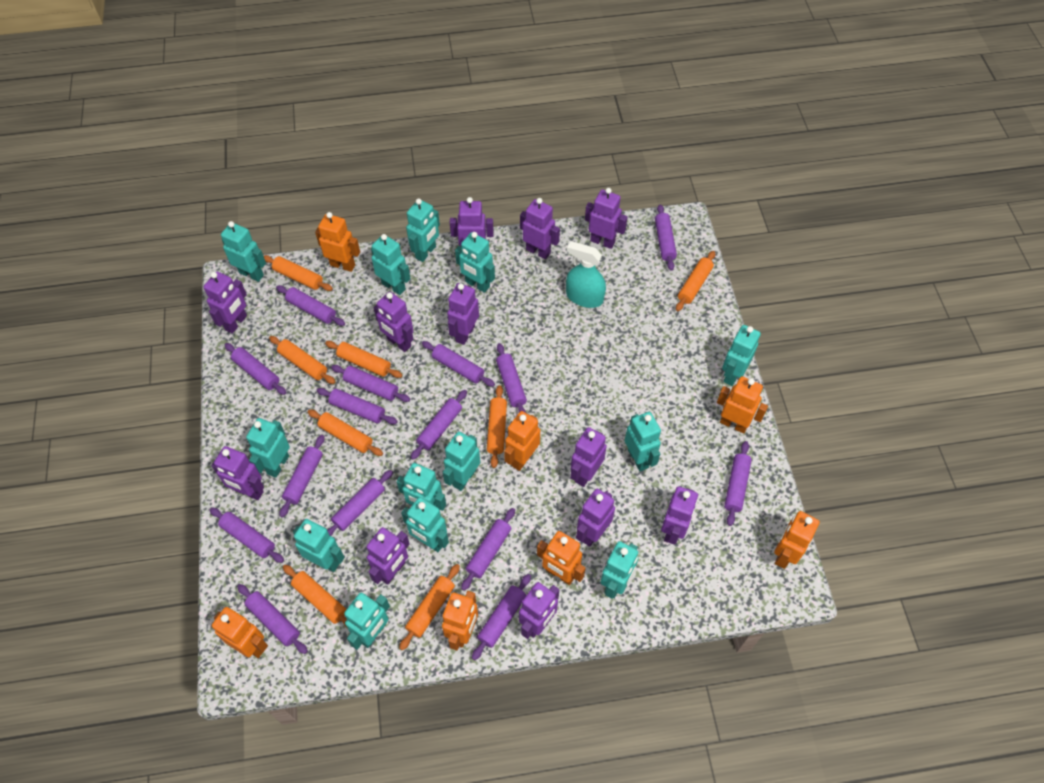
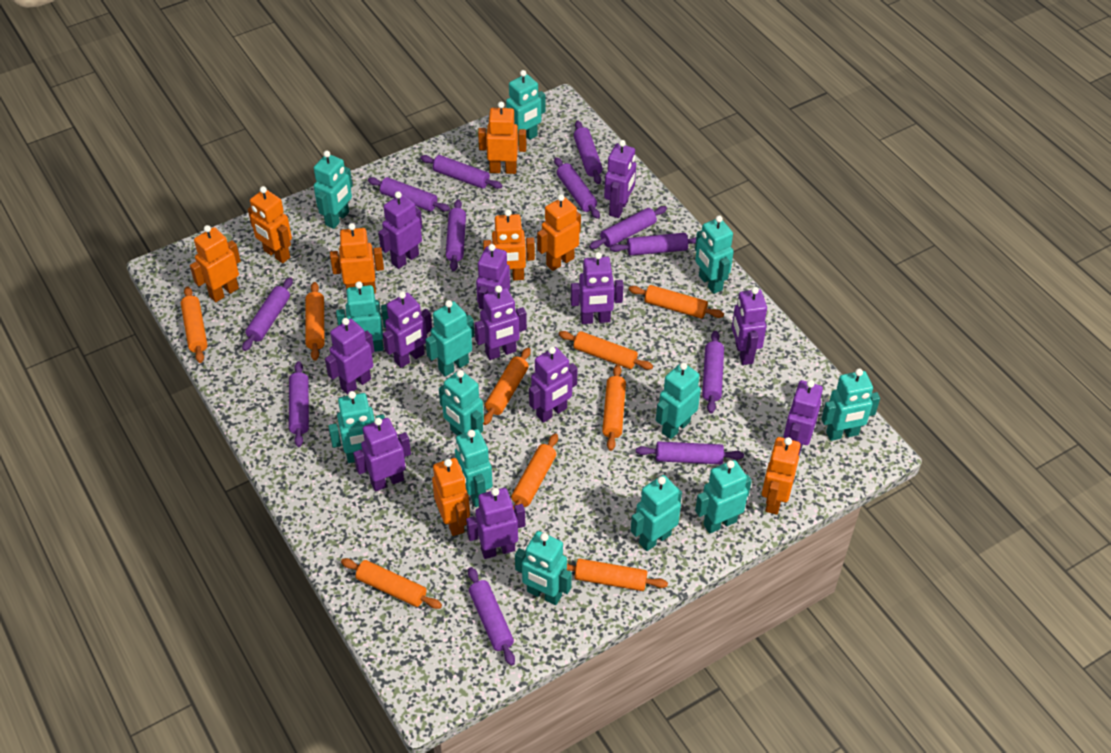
orange robot: 7 -> 8
orange rolling pin: 8 -> 9
purple rolling pin: 15 -> 12
turquoise spray bottle: 1 -> 0

